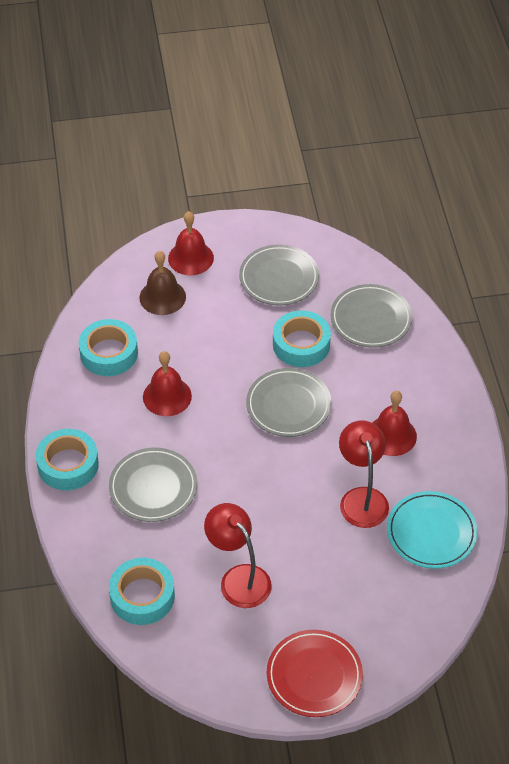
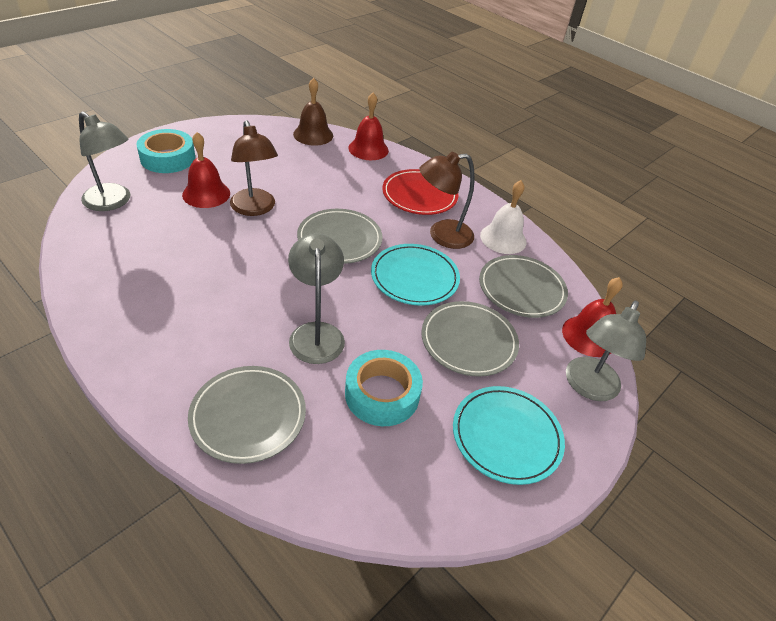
brown lamp: 0 -> 2
grey lamp: 0 -> 3
red lamp: 2 -> 0
turquoise plate: 1 -> 2
turquoise tape: 4 -> 2
white bell: 0 -> 1

